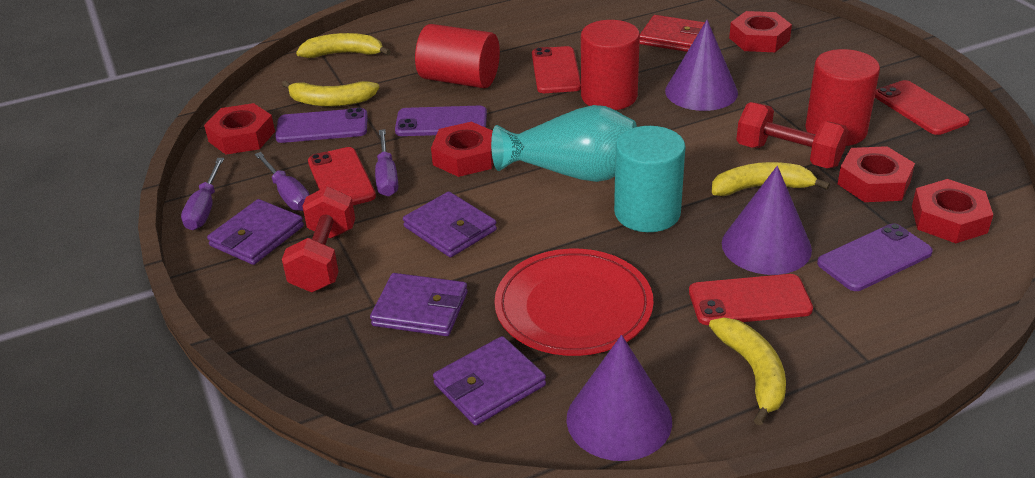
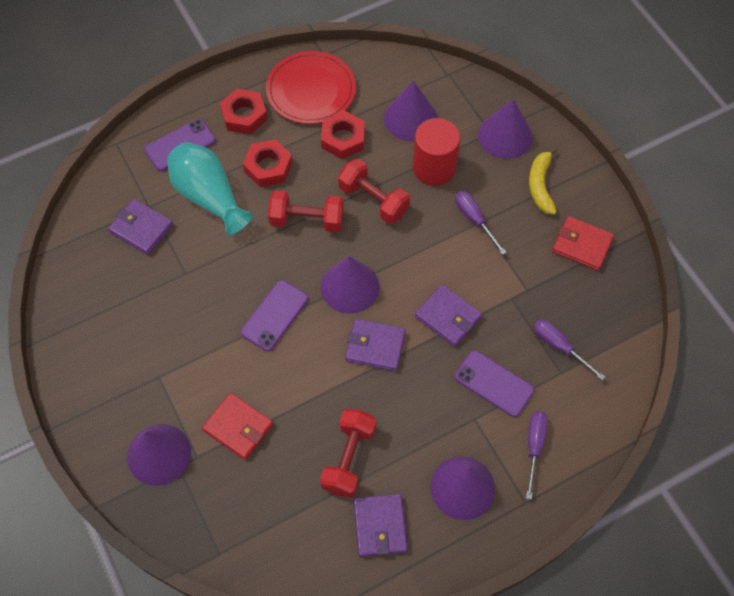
purple cone: 3 -> 5
red cylinder: 3 -> 1
red dumbbell: 2 -> 3
red nut: 5 -> 3
red phone: 4 -> 0
red wallet: 1 -> 2
turquoise cylinder: 1 -> 0
yellow banana: 4 -> 1

